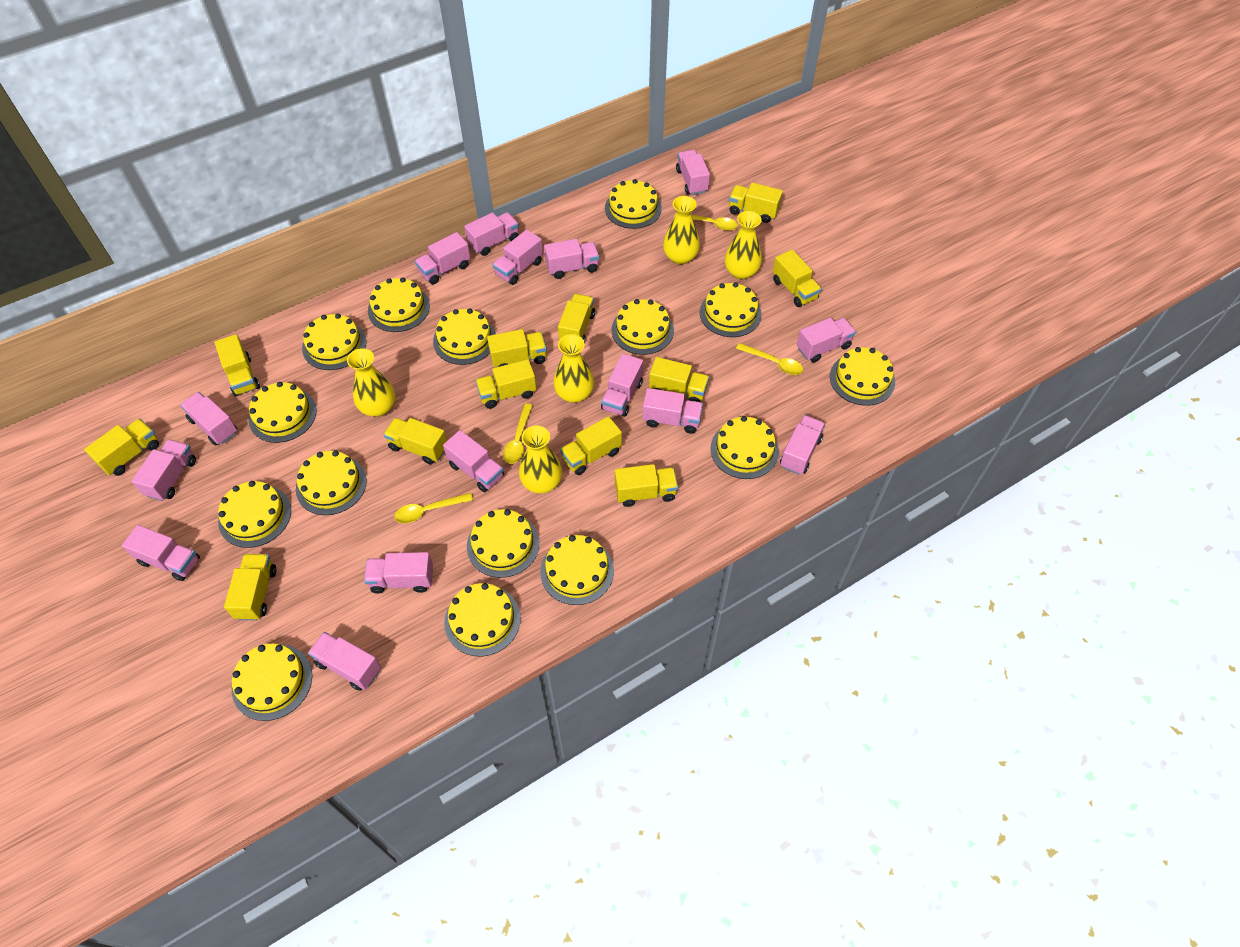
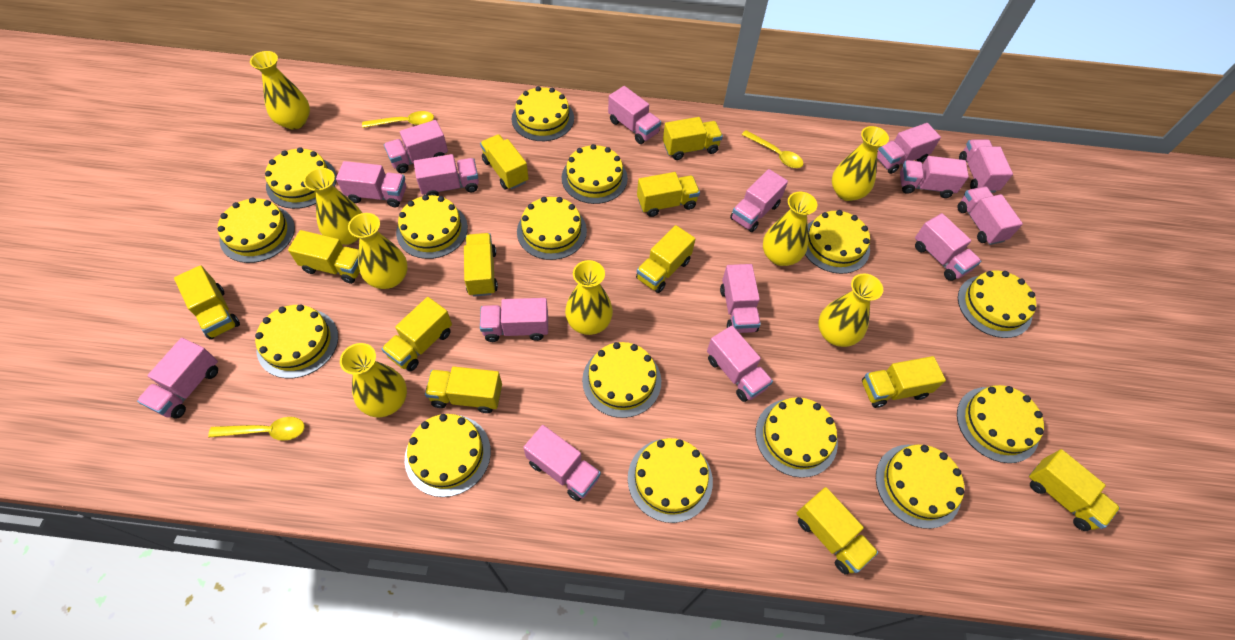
yellow spoon: 4 -> 3
yellow vase: 5 -> 8

